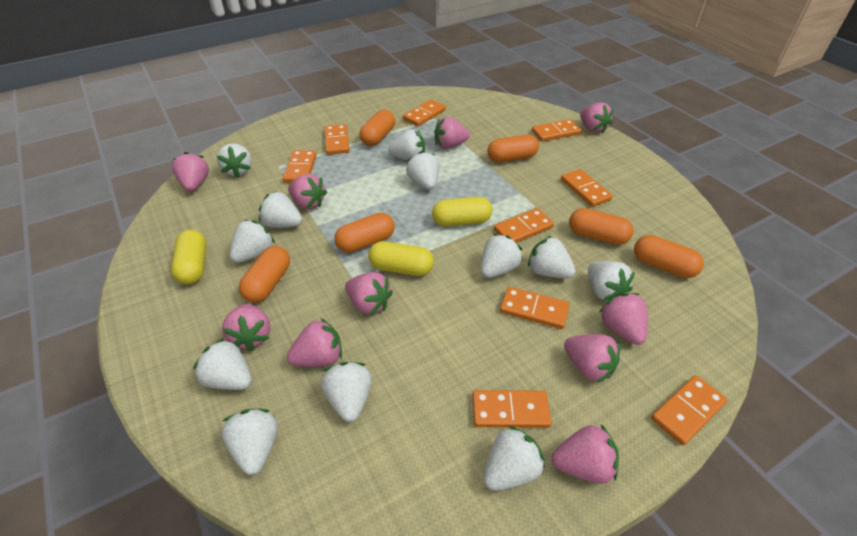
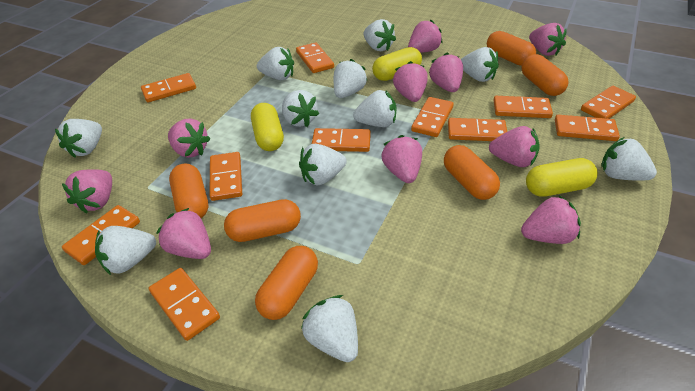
orange domino: 9 -> 11
white strawberry: 12 -> 11

